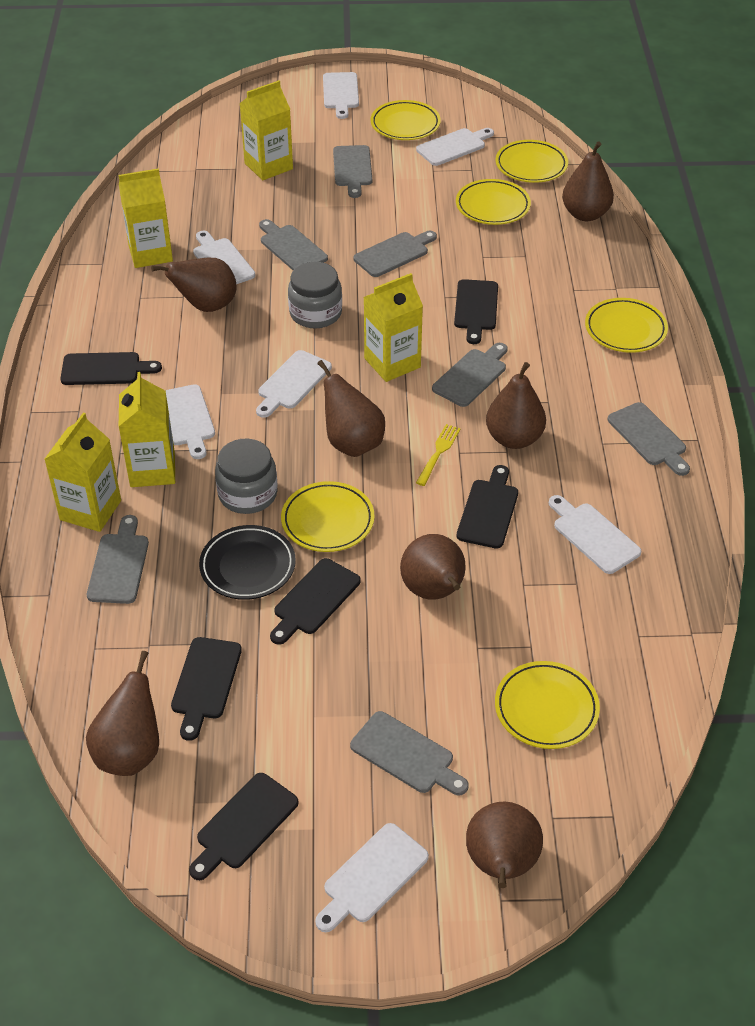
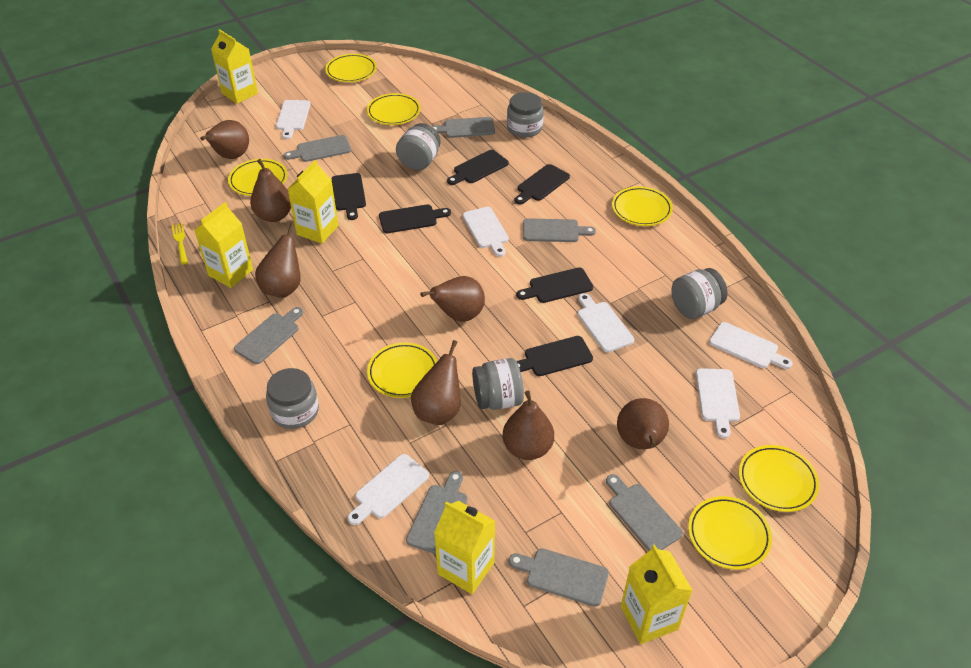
black plate: 1 -> 0
grey jar: 2 -> 5
white cutting board: 7 -> 6
yellow plate: 6 -> 7

